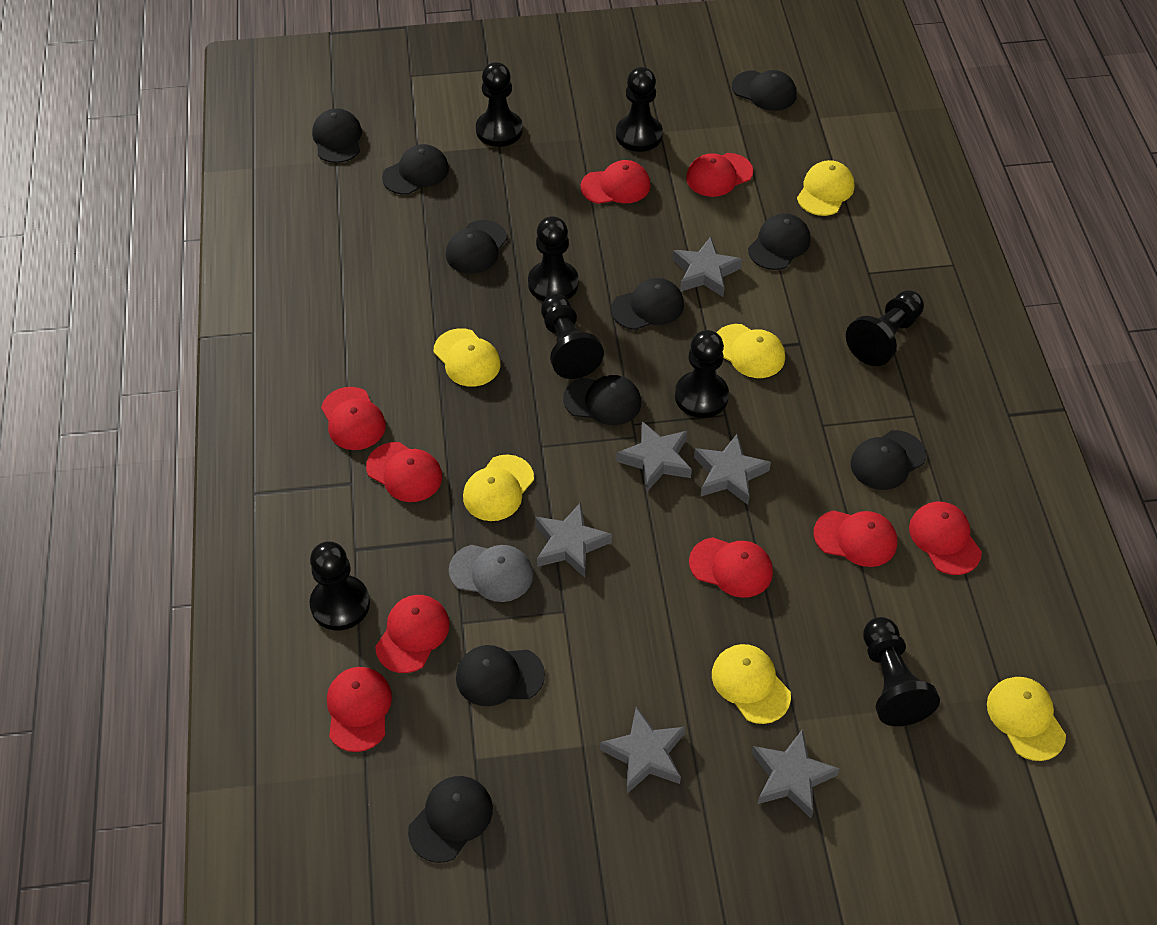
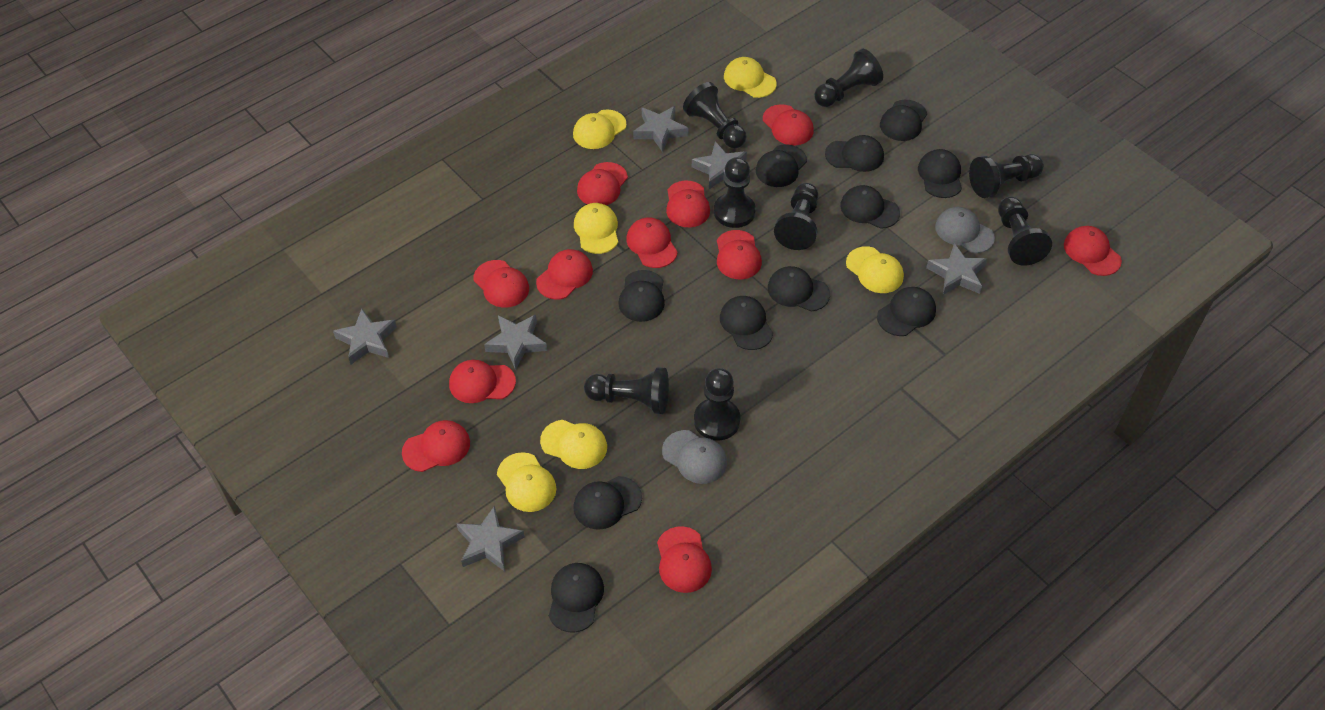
black cap: 10 -> 11
grey cap: 1 -> 2
red cap: 9 -> 11

